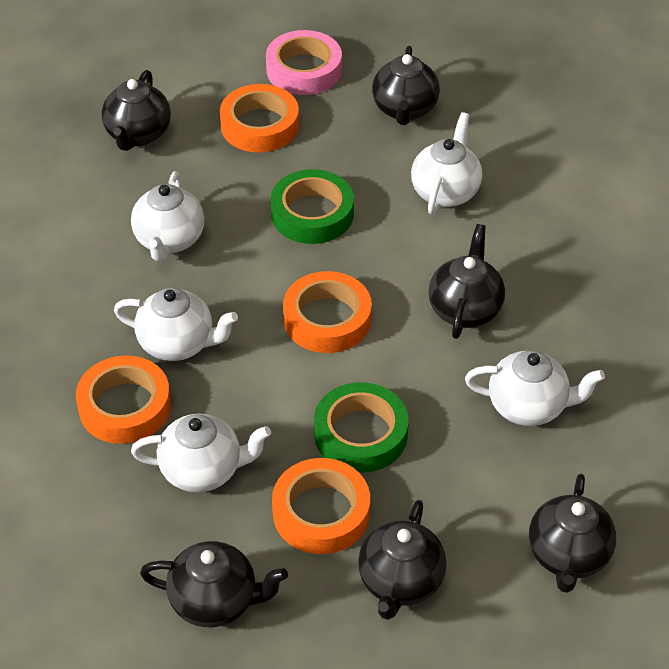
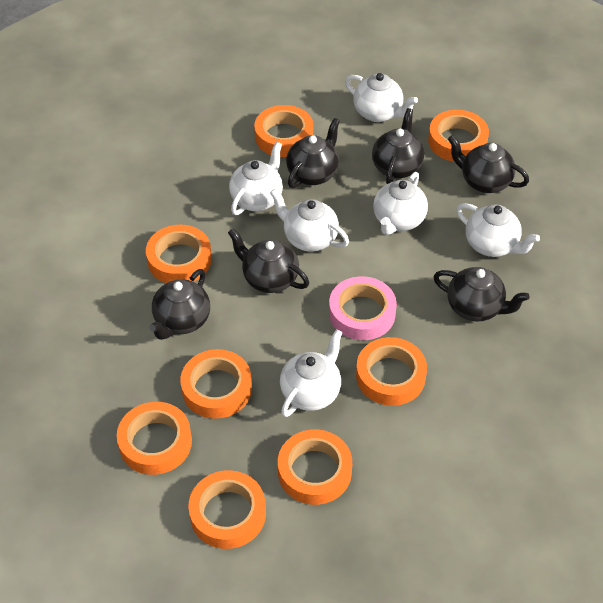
green tape: 2 -> 0
orange tape: 4 -> 8
white teapot: 5 -> 6

